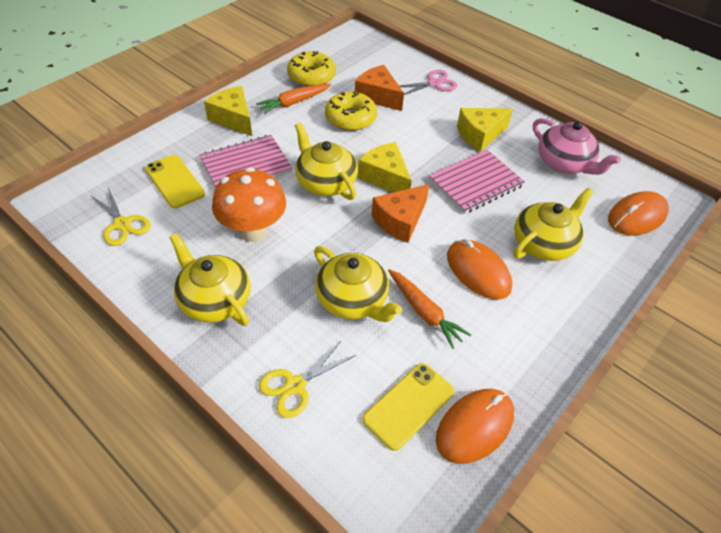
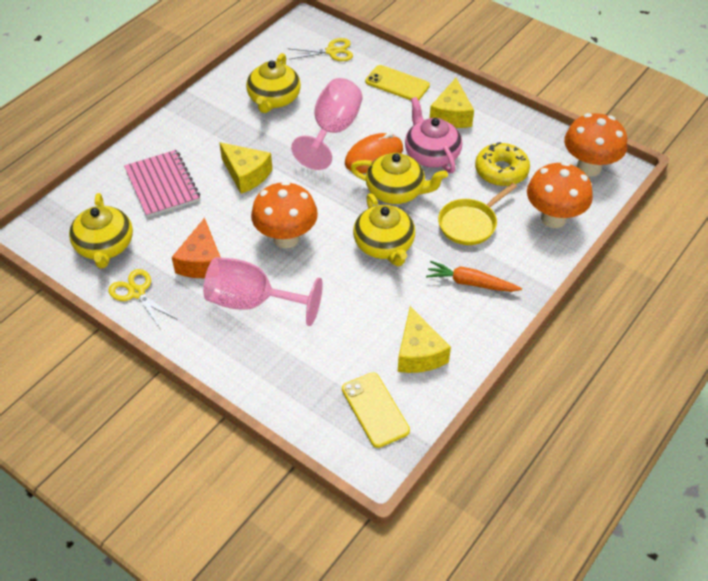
orange carrot: 2 -> 1
orange cheese: 2 -> 1
orange mouse: 3 -> 1
orange mushroom: 1 -> 3
pink goblet: 0 -> 2
pink notebook: 2 -> 1
pink scissors: 1 -> 0
yellow donut: 2 -> 1
yellow pan: 0 -> 1

